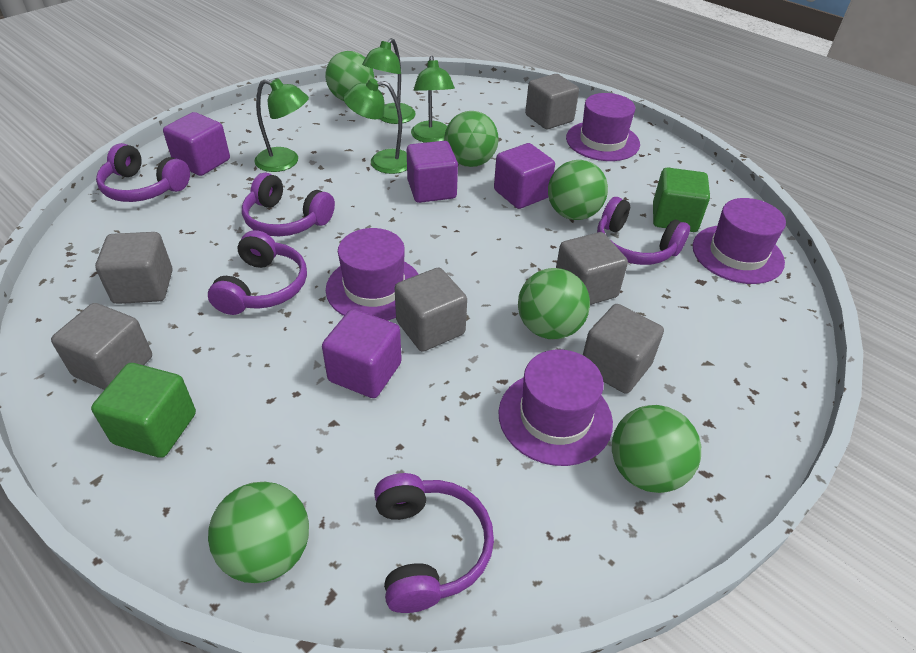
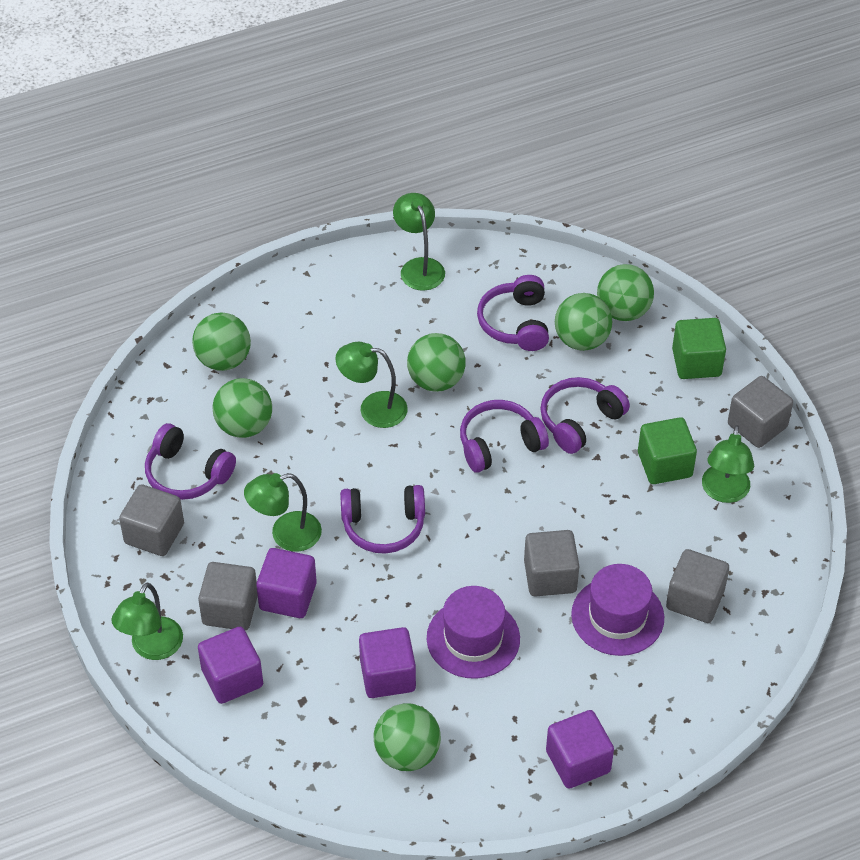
green lamp: 4 -> 5
grey cube: 6 -> 5
purple hat: 4 -> 2

